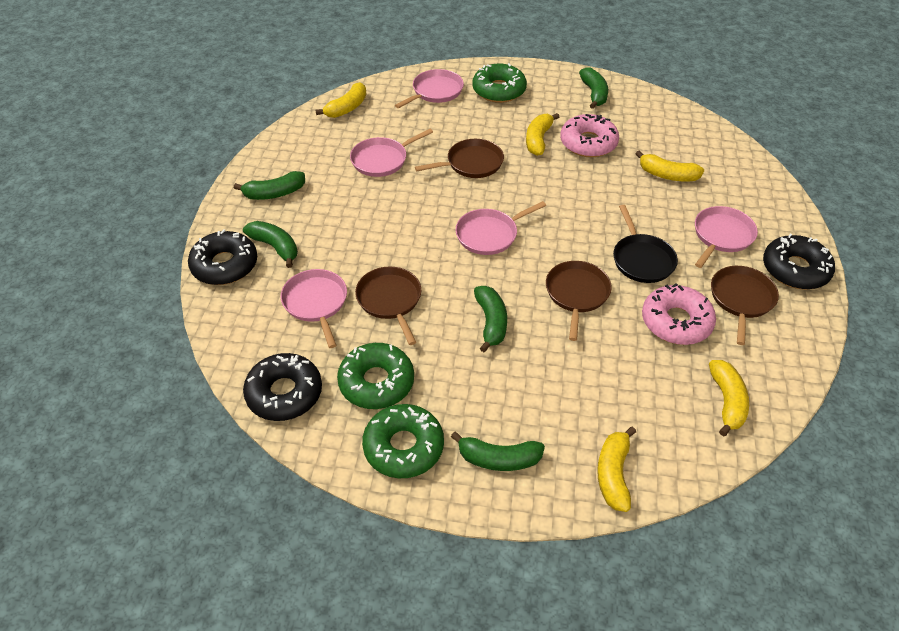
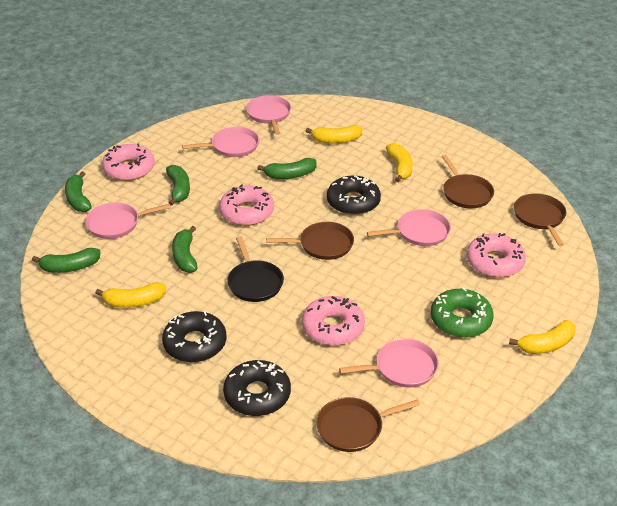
green donut: 3 -> 1
pink donut: 2 -> 4
yellow banana: 5 -> 4

